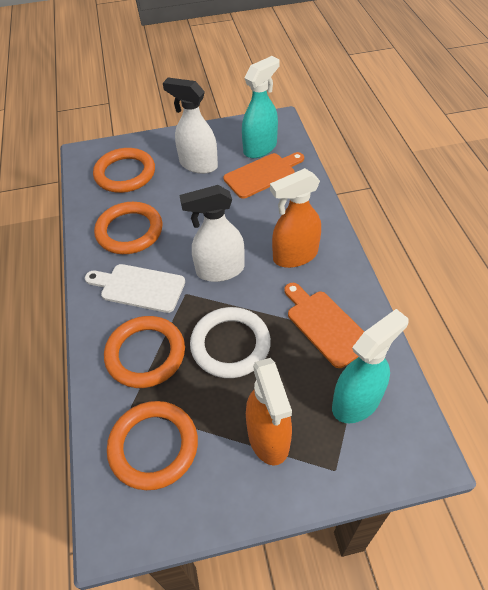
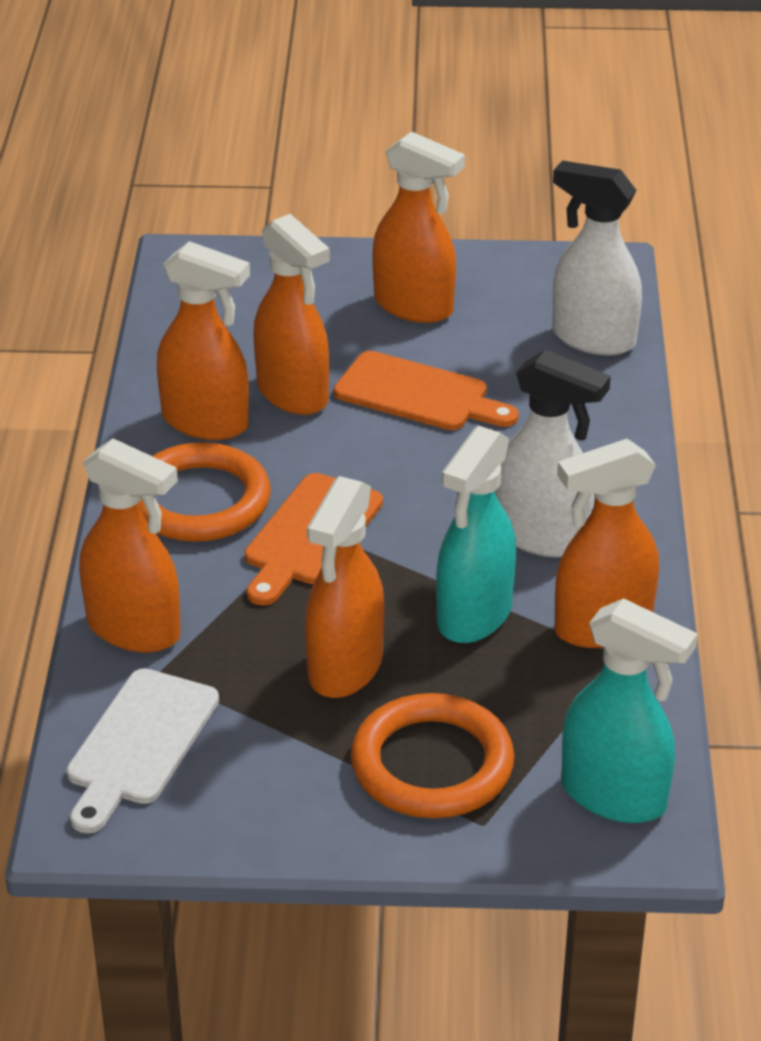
orange ring: 4 -> 2
orange spray bottle: 2 -> 6
white ring: 1 -> 0

